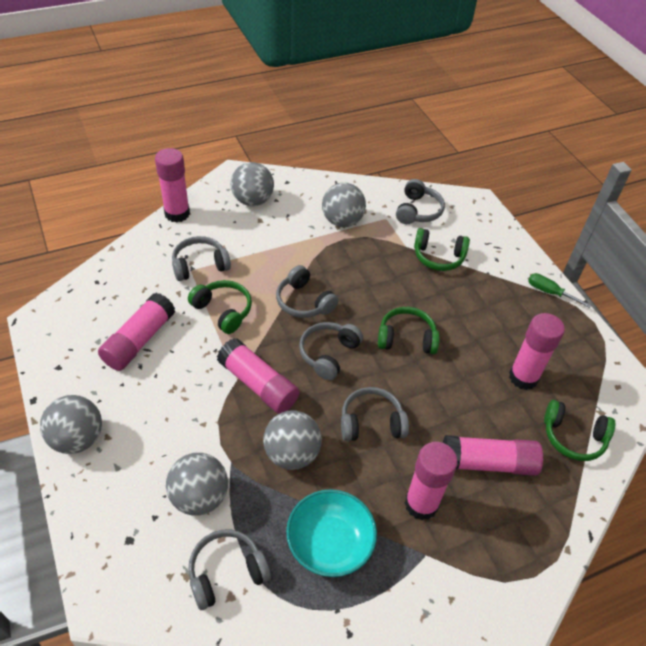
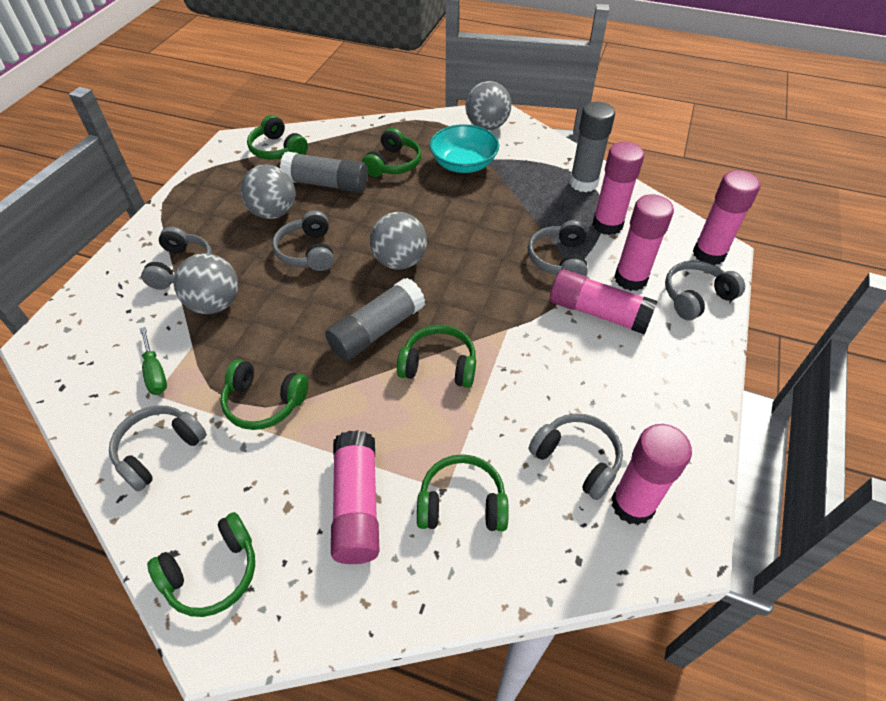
green headphones: 4 -> 6
grey ball: 5 -> 4
grey glue stick: 0 -> 3

